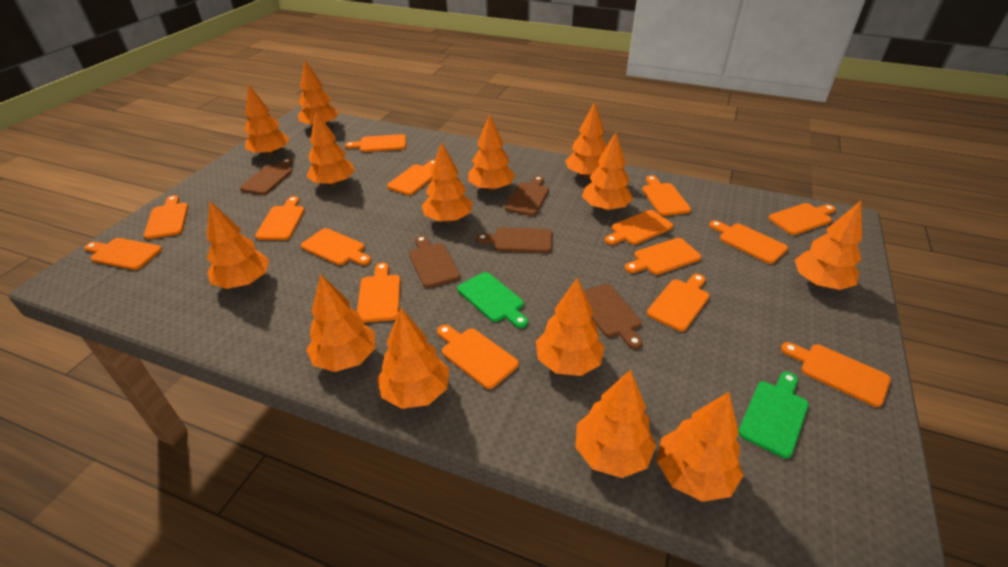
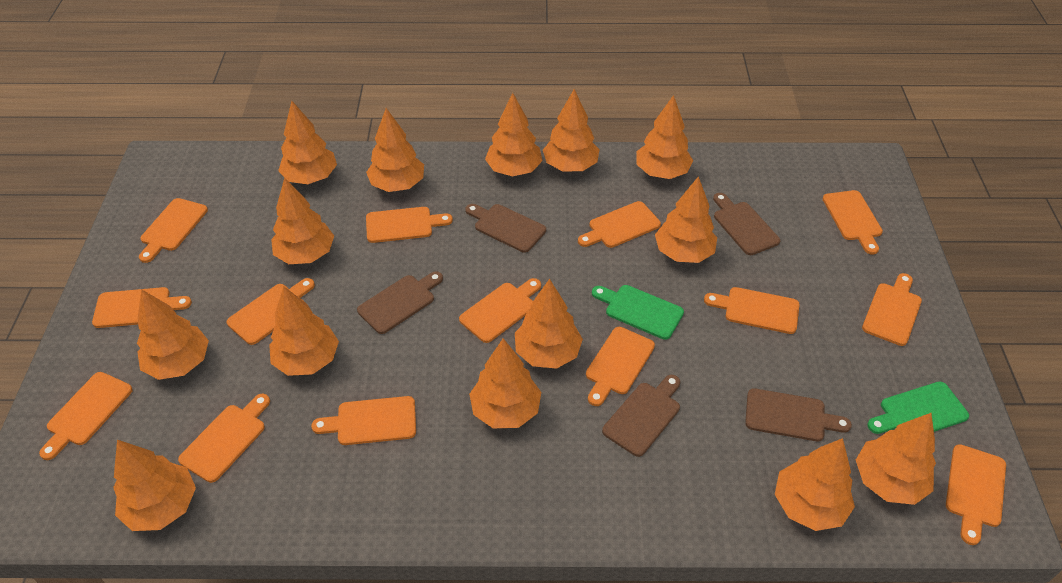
orange cutting board: 15 -> 14

